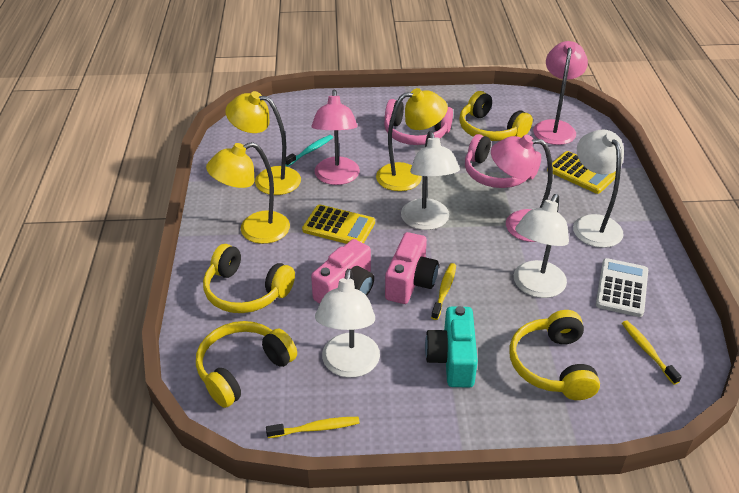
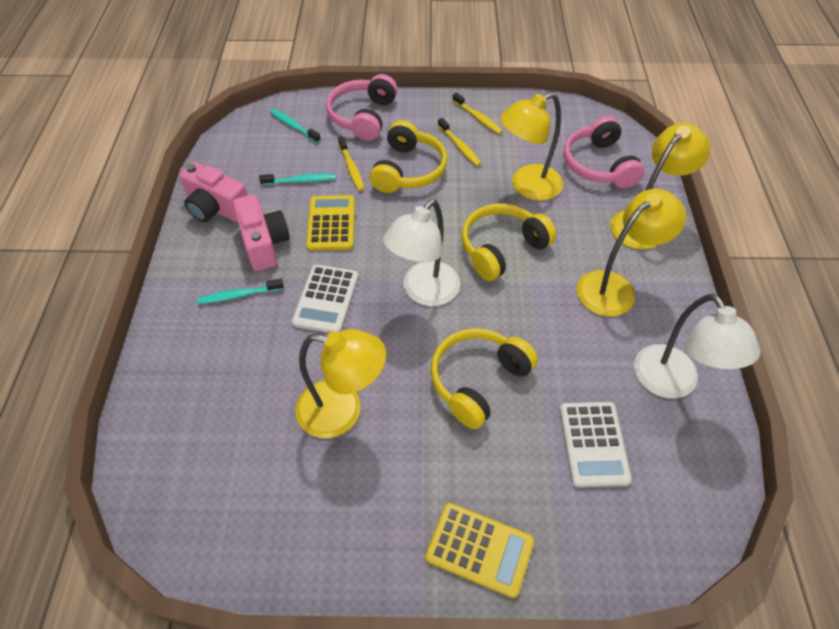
pink lamp: 3 -> 0
turquoise camera: 1 -> 0
turquoise toothbrush: 1 -> 3
white calculator: 1 -> 2
white lamp: 4 -> 2
yellow headphones: 4 -> 3
yellow lamp: 3 -> 4

